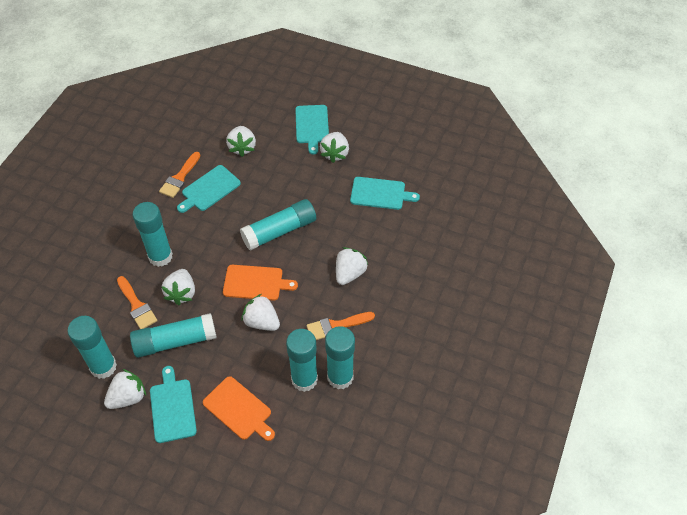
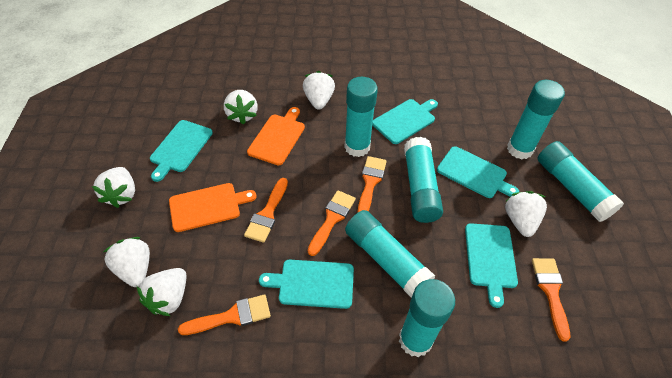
orange brush: 3 -> 5
turquoise cutting board: 4 -> 5

